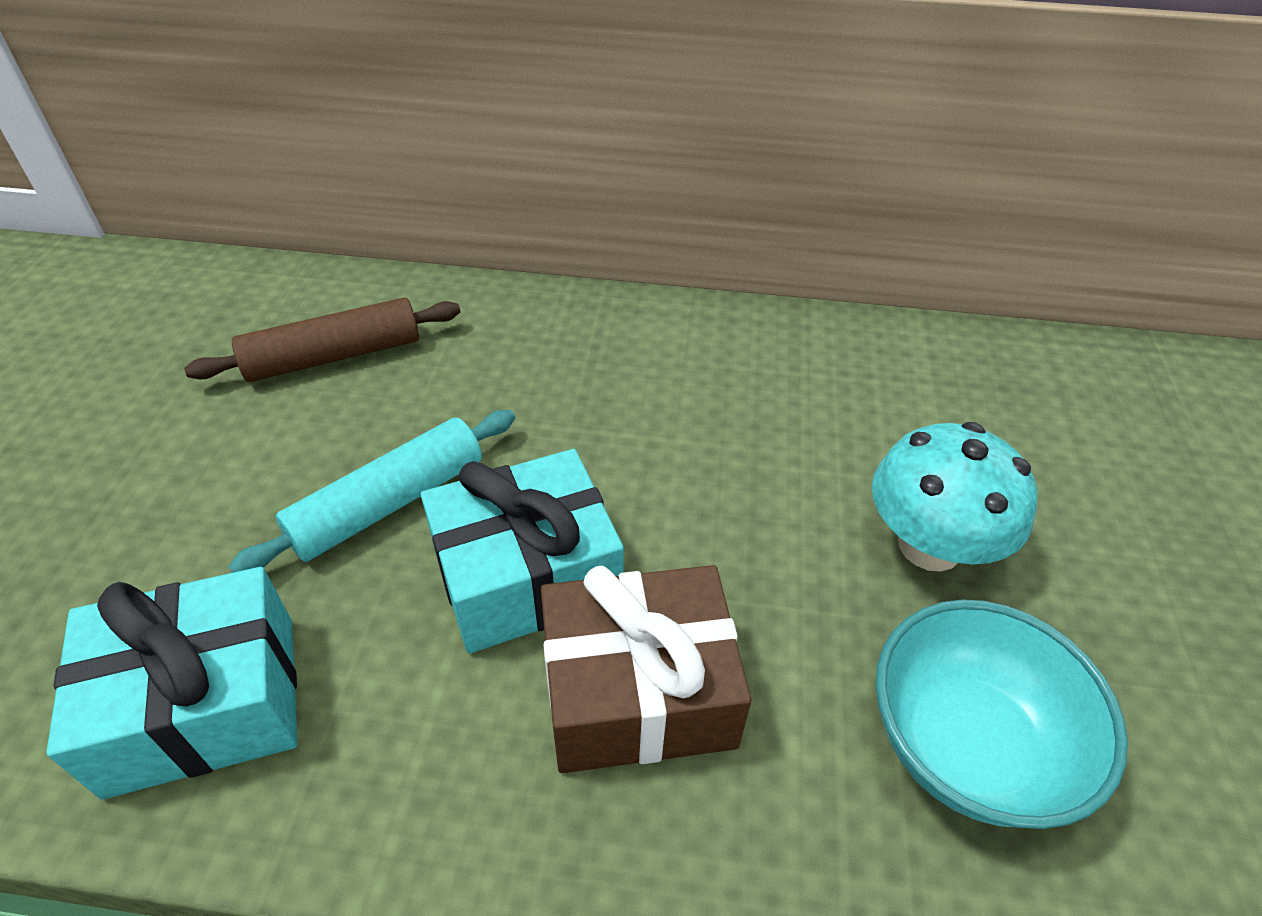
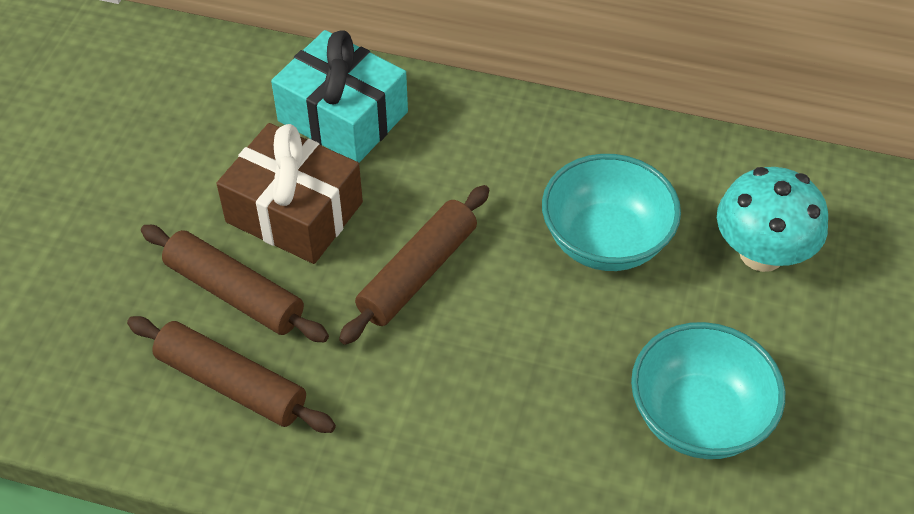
brown rolling pin: 1 -> 3
turquoise bowl: 1 -> 2
turquoise gift: 2 -> 1
turquoise rolling pin: 1 -> 0

